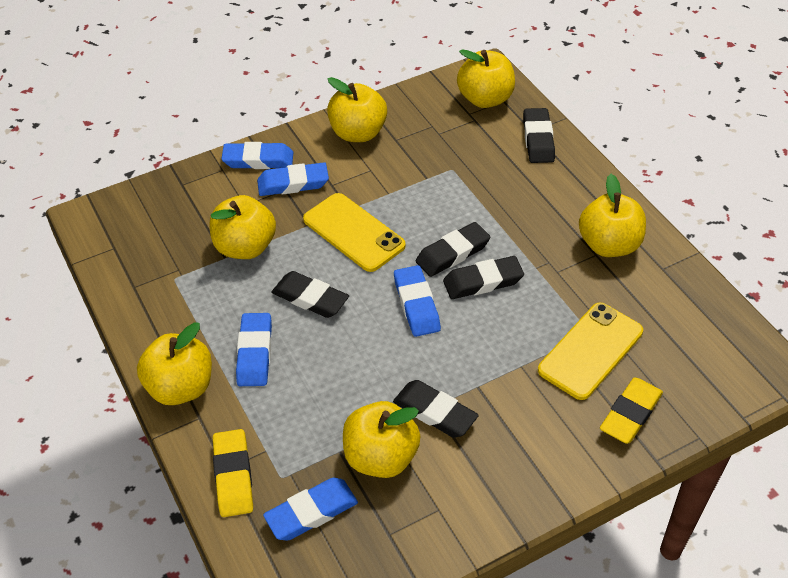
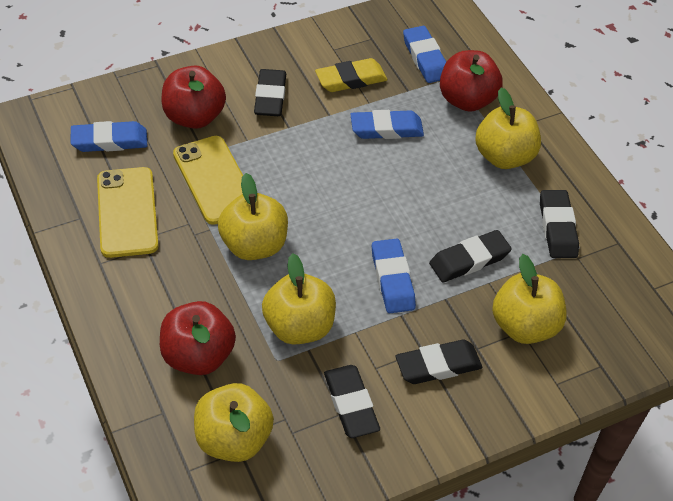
blue eraser: 5 -> 4
red apple: 0 -> 3
yellow apple: 6 -> 5
yellow eraser: 2 -> 1

